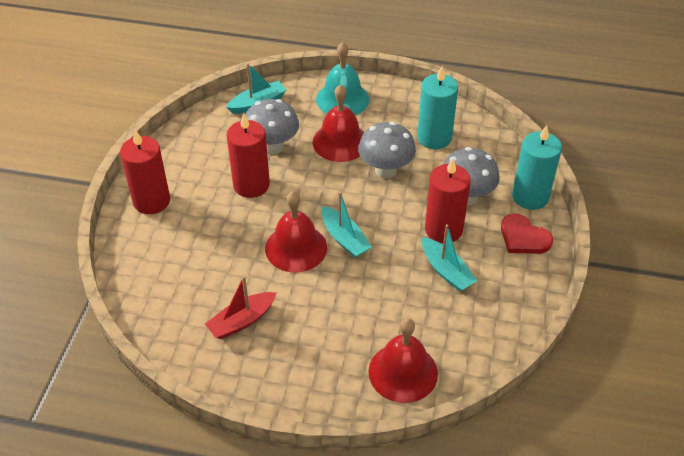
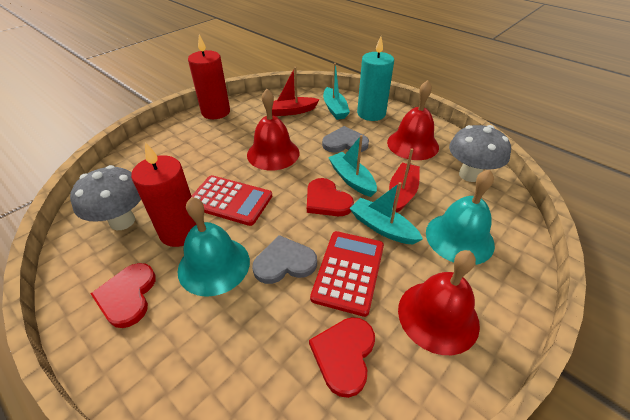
grey heart: 0 -> 2
grey mushroom: 3 -> 2
red boat: 1 -> 2
red calculator: 0 -> 2
red candle: 3 -> 2
red heart: 1 -> 3
turquoise bell: 1 -> 2
turquoise candle: 2 -> 1

